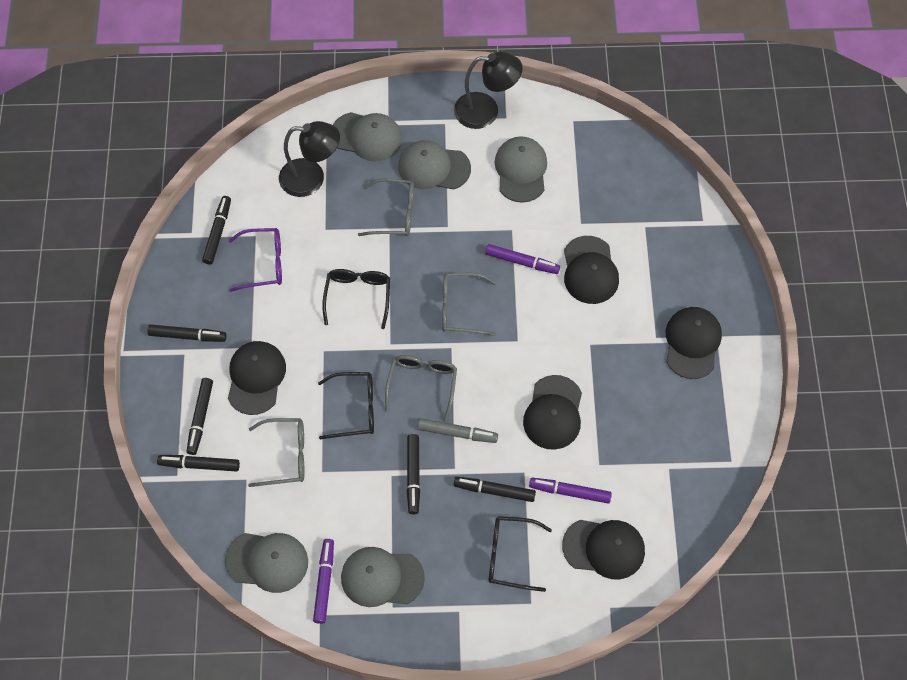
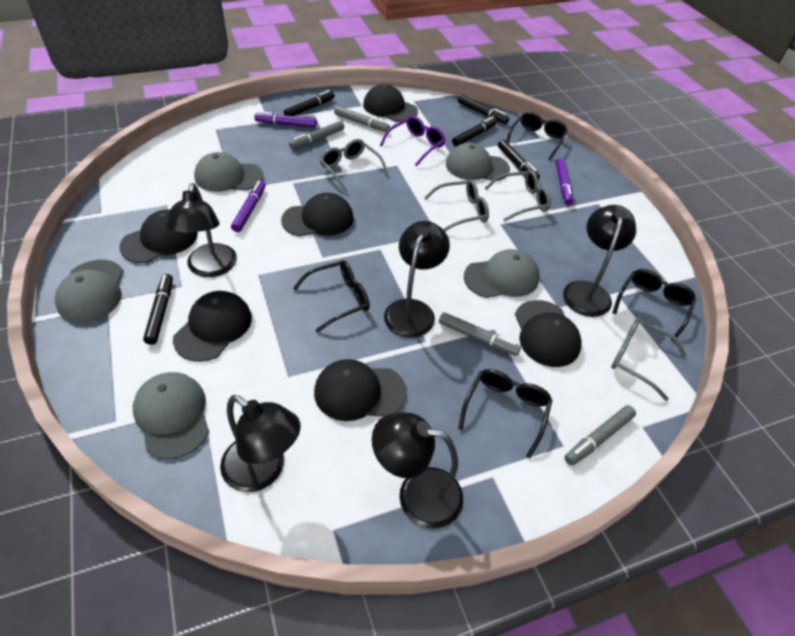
black cap: 5 -> 6
black glasses: 3 -> 4
black lamp: 2 -> 5
black marker: 6 -> 5
grey marker: 1 -> 4

